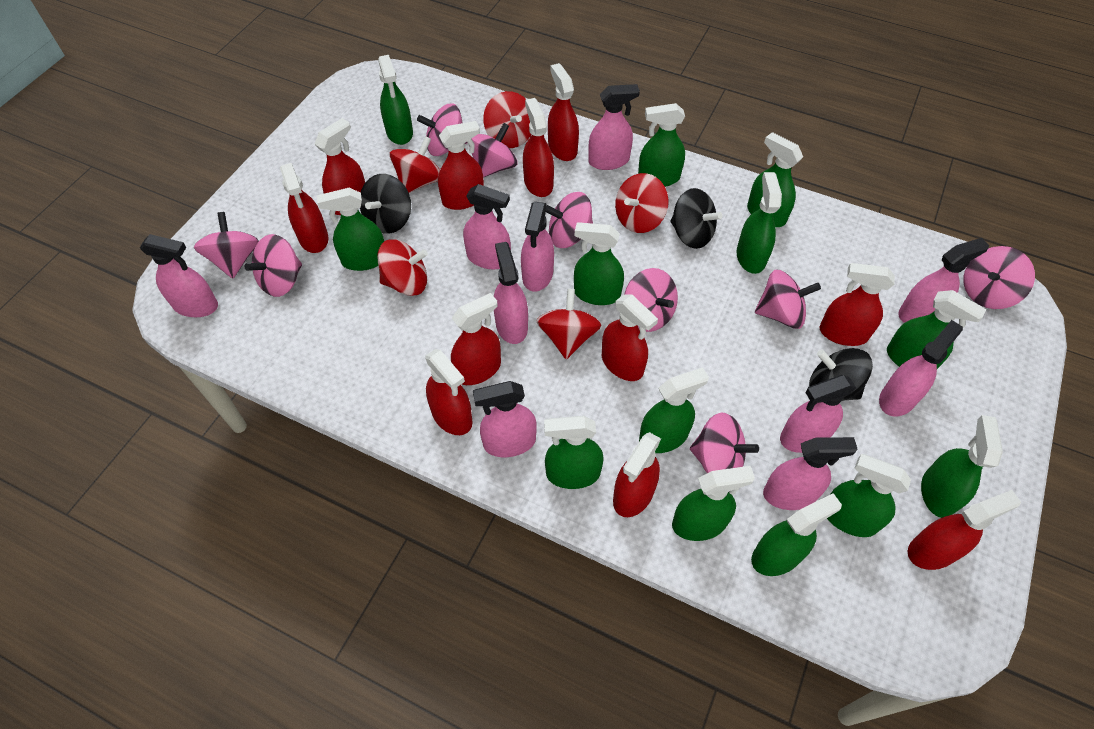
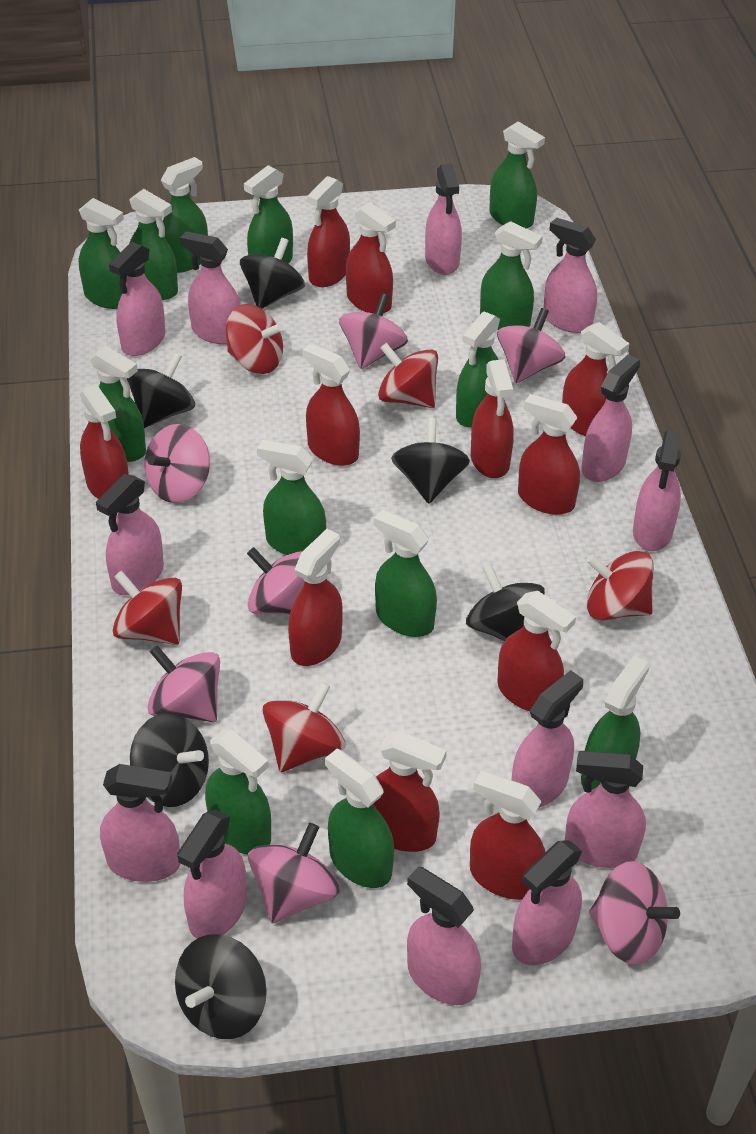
black spinning top: 3 -> 6
pink spinning top: 9 -> 7
pink spray bottle: 10 -> 13

